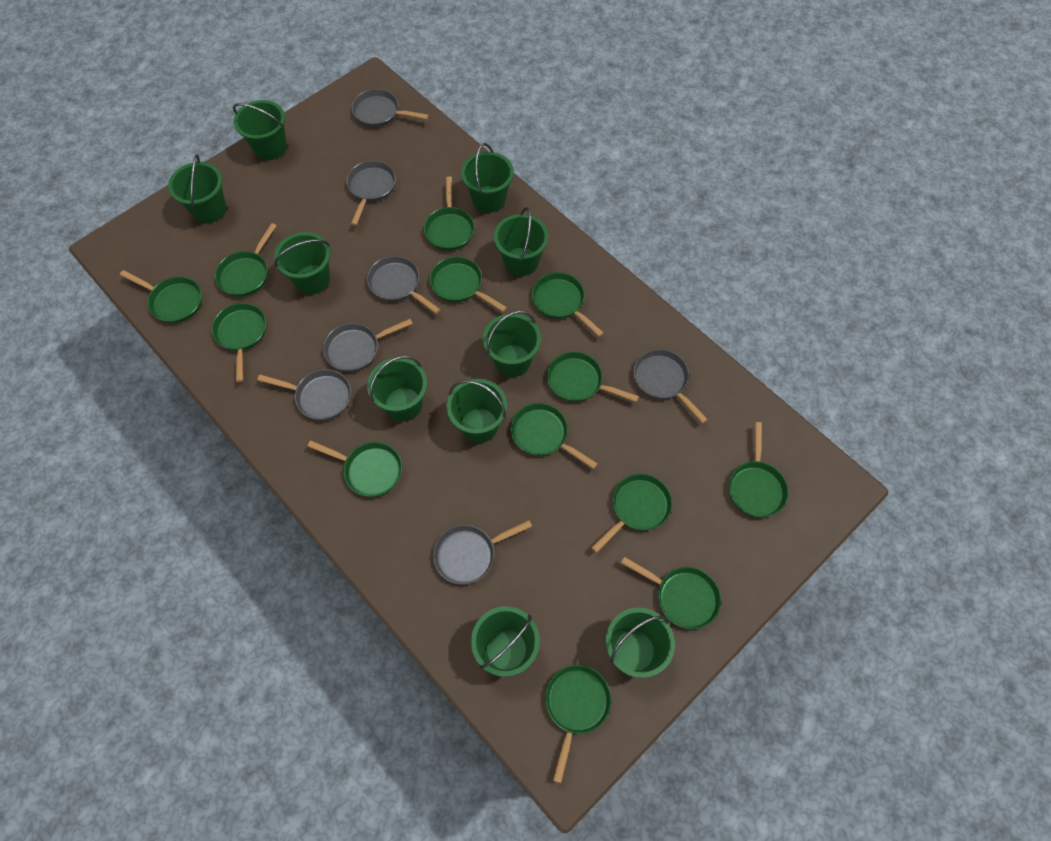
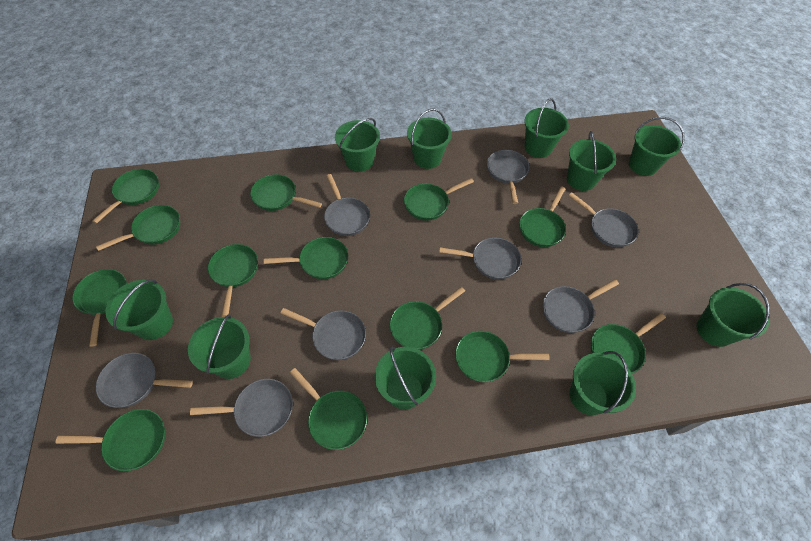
grey pan: 7 -> 8

